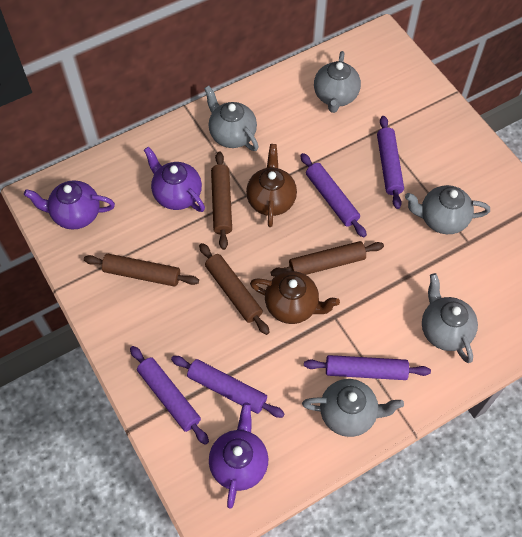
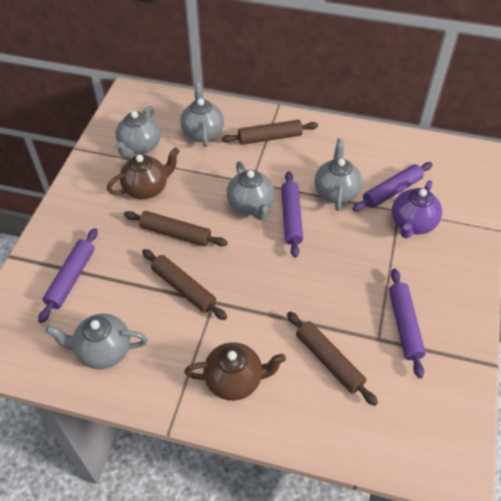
purple rolling pin: 5 -> 4
purple teapot: 3 -> 1

